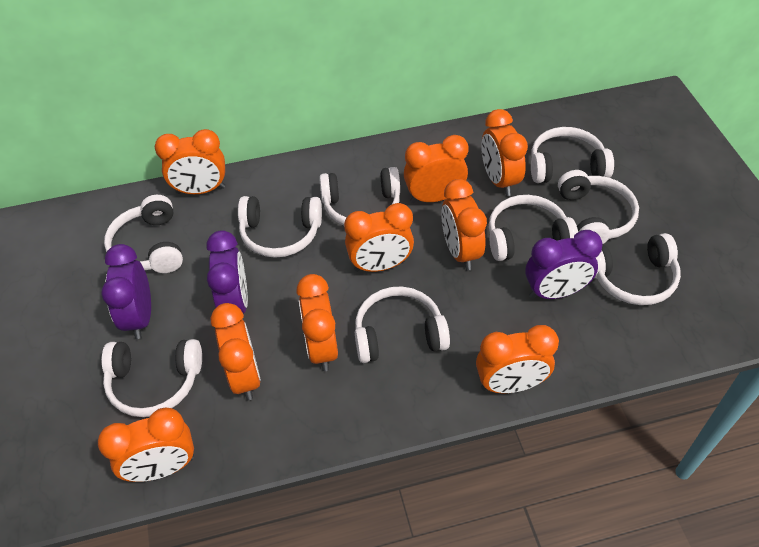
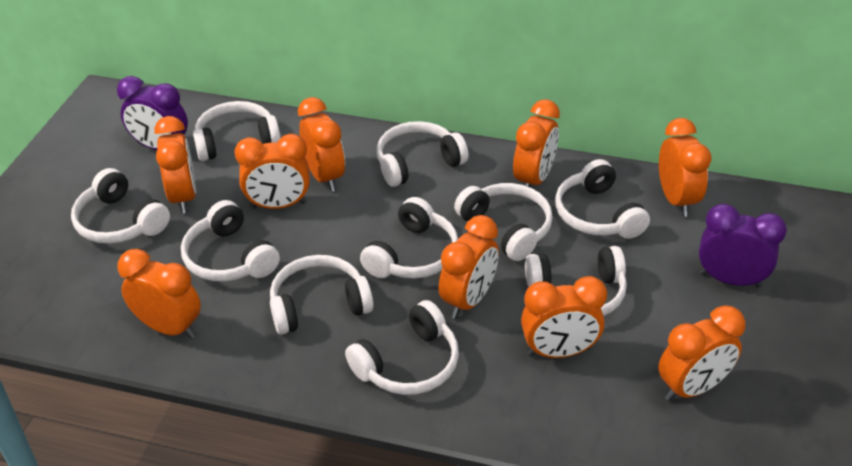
purple clock: 3 -> 2
white headphones: 9 -> 10

